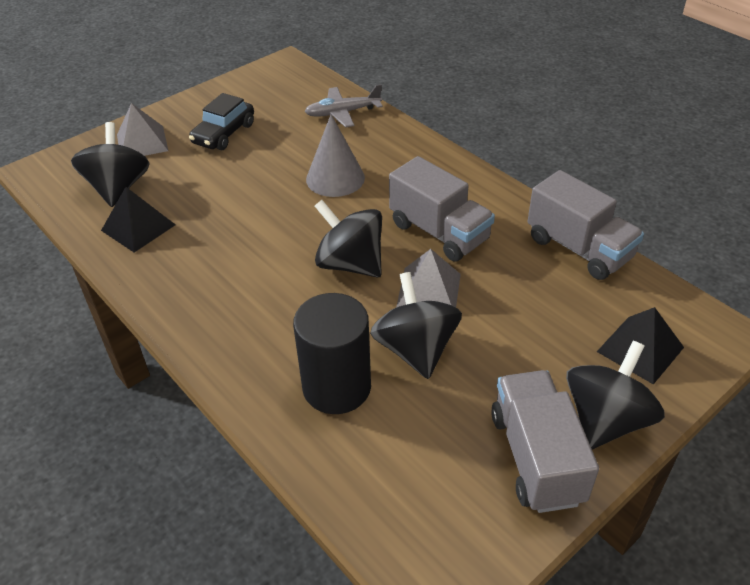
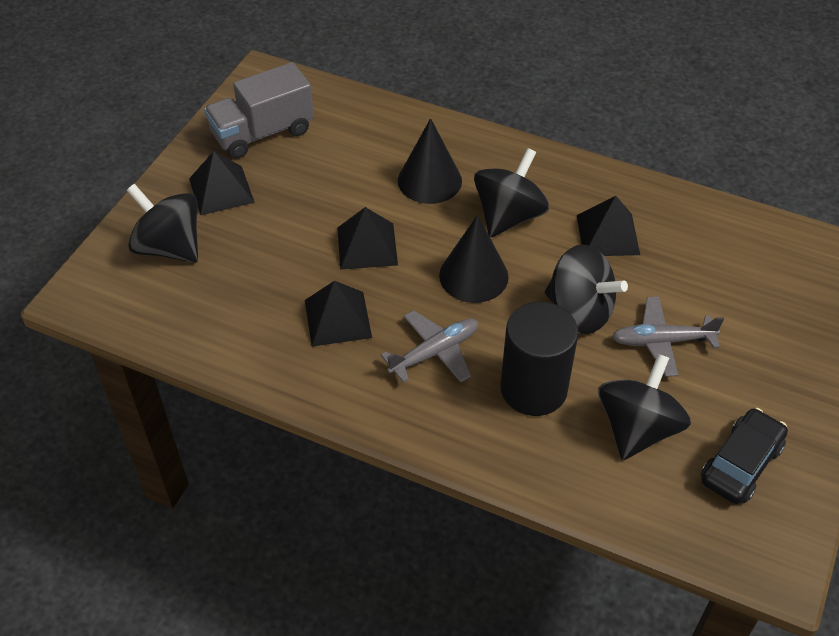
black cone: 0 -> 2
black pyramid: 2 -> 4
grey cone: 1 -> 0
grey plane: 1 -> 2
grey pyramid: 2 -> 0
grey truck: 3 -> 1

